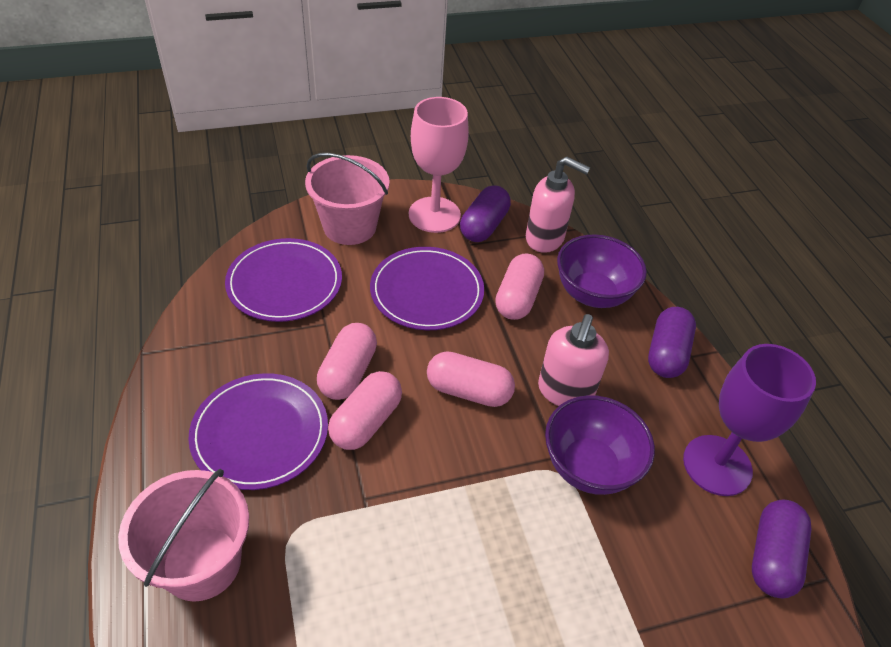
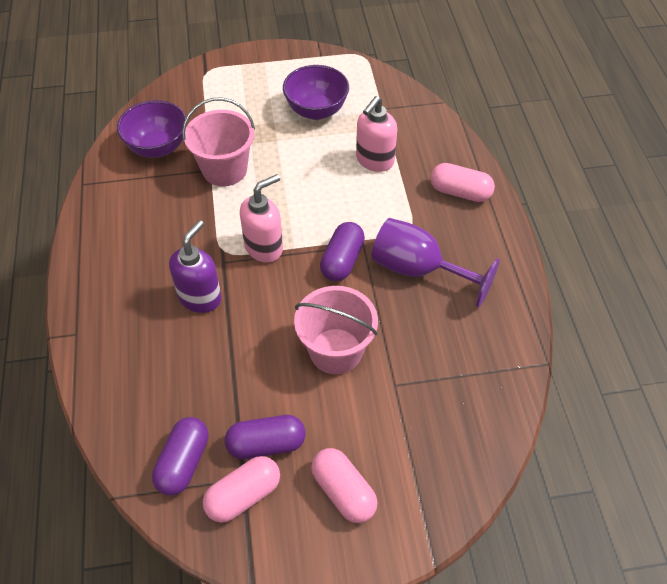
pink capsule: 4 -> 3
pink goblet: 1 -> 0
purple plate: 3 -> 0
purple soap dispenser: 0 -> 1

